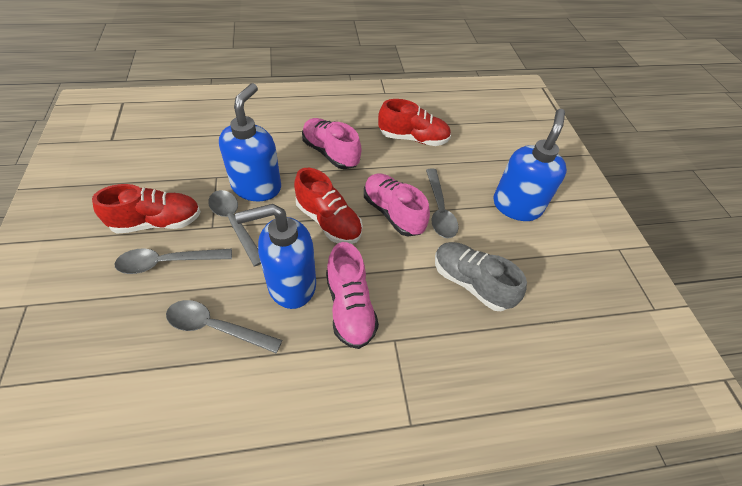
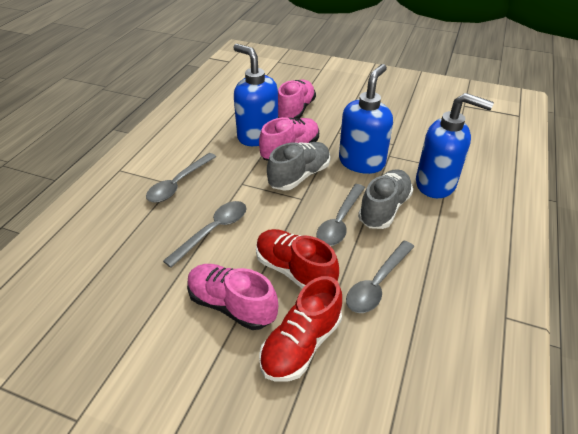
grey shoe: 1 -> 2
red shoe: 3 -> 2

